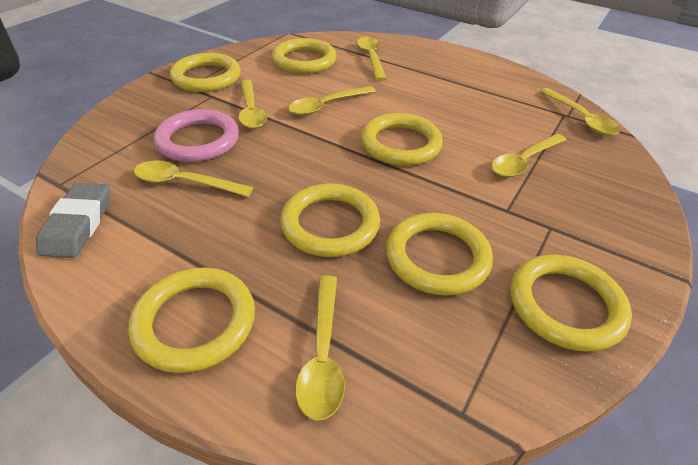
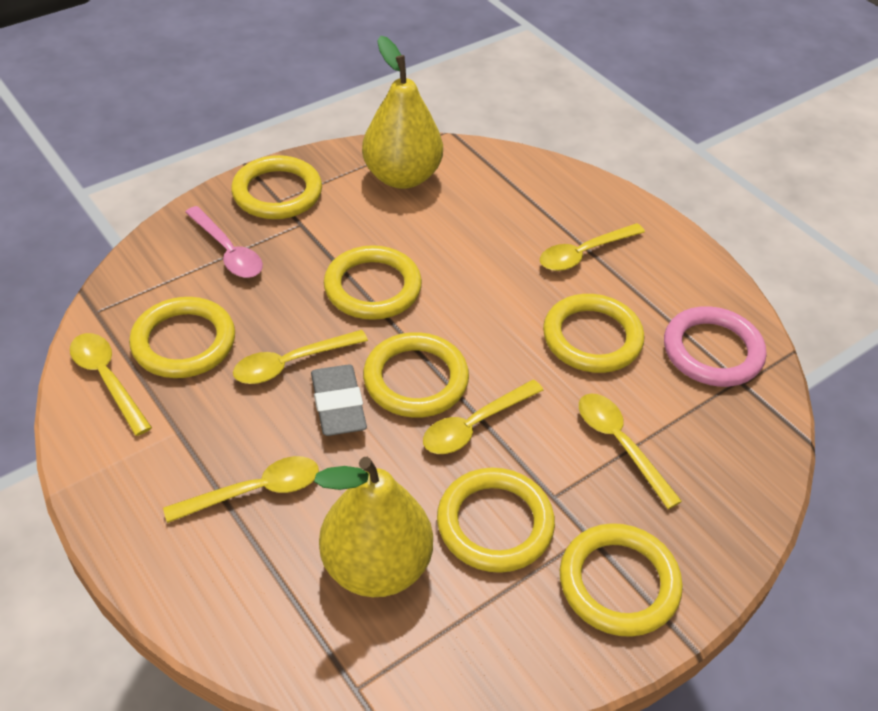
pink spoon: 0 -> 1
yellow pear: 0 -> 2
yellow spoon: 7 -> 6

